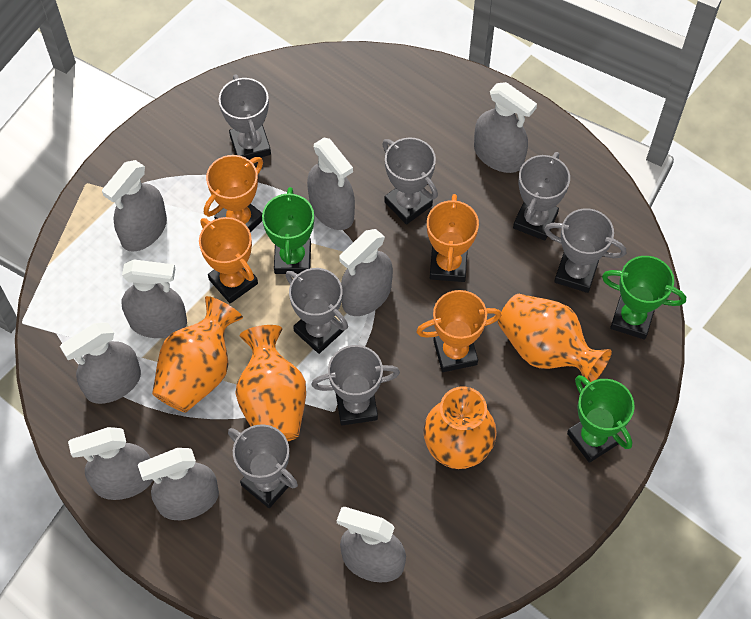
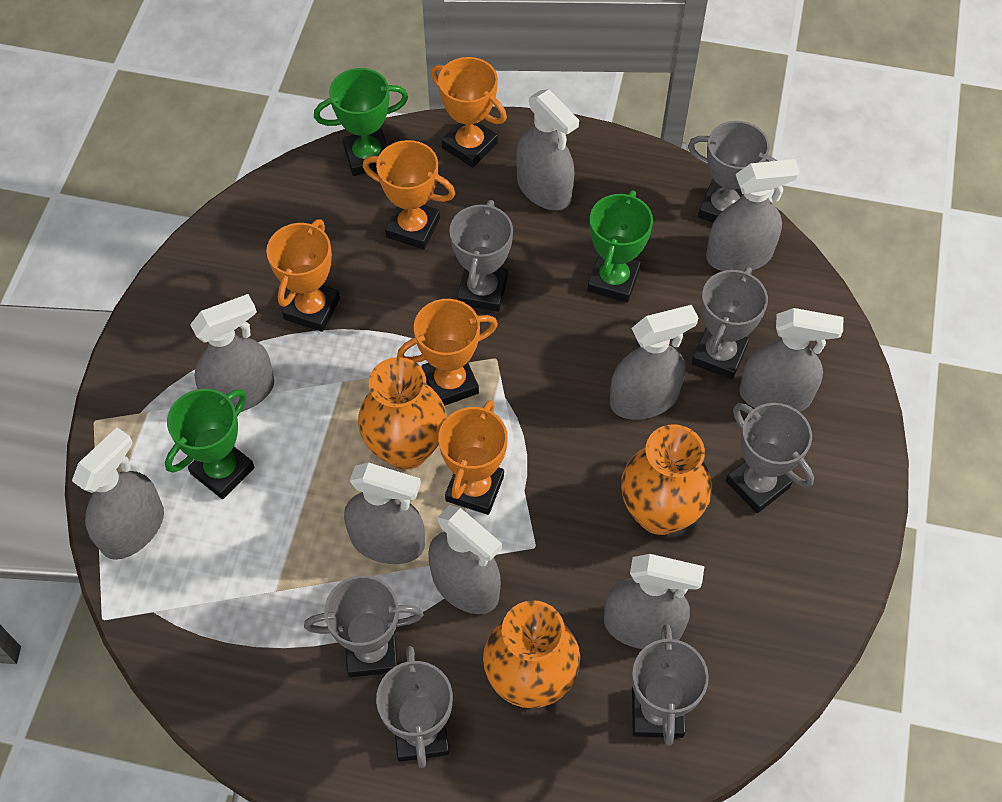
orange trophy: 4 -> 5
orange vase: 4 -> 3

